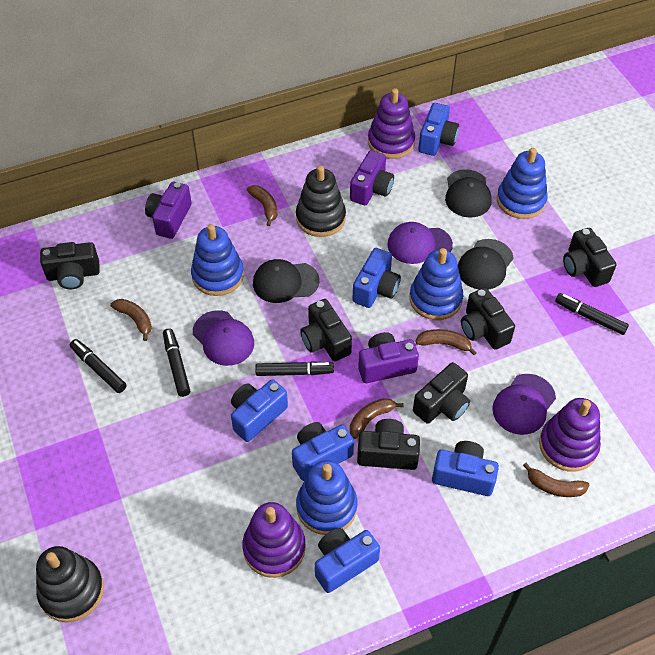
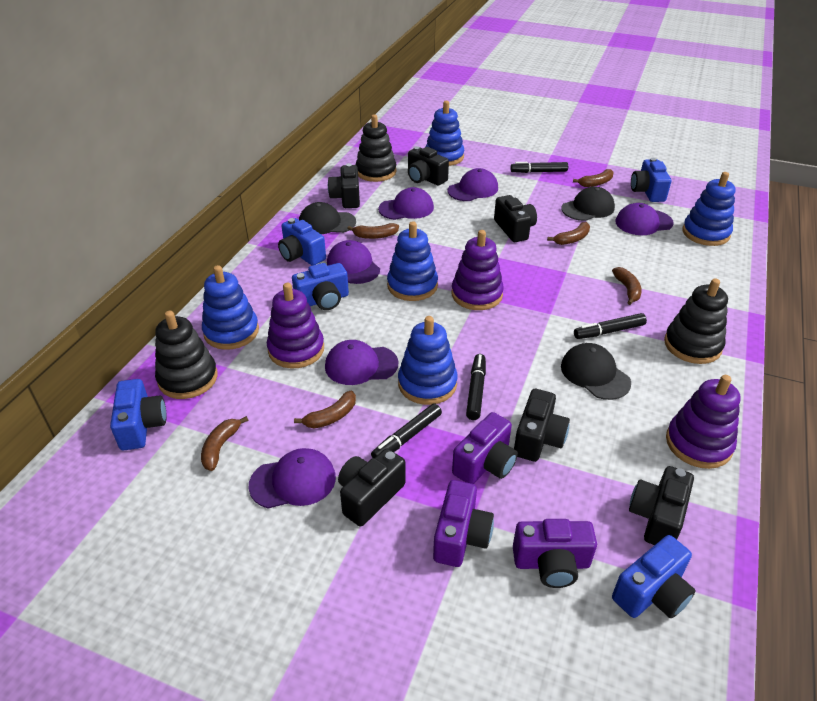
black stacking toy: 2 -> 3
blue camera: 6 -> 5
blue stacking toy: 4 -> 5
brown banana: 5 -> 6
purple cap: 3 -> 6

